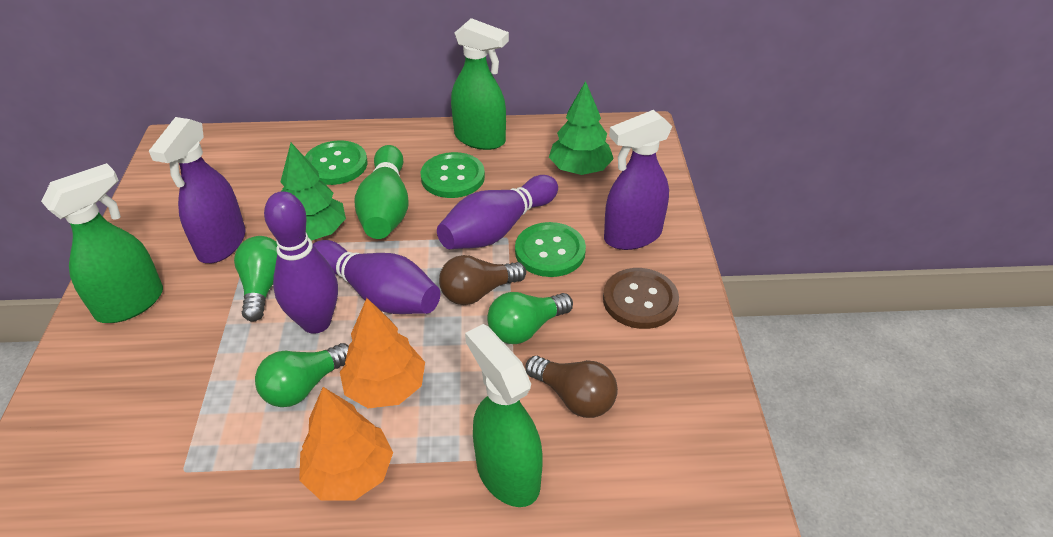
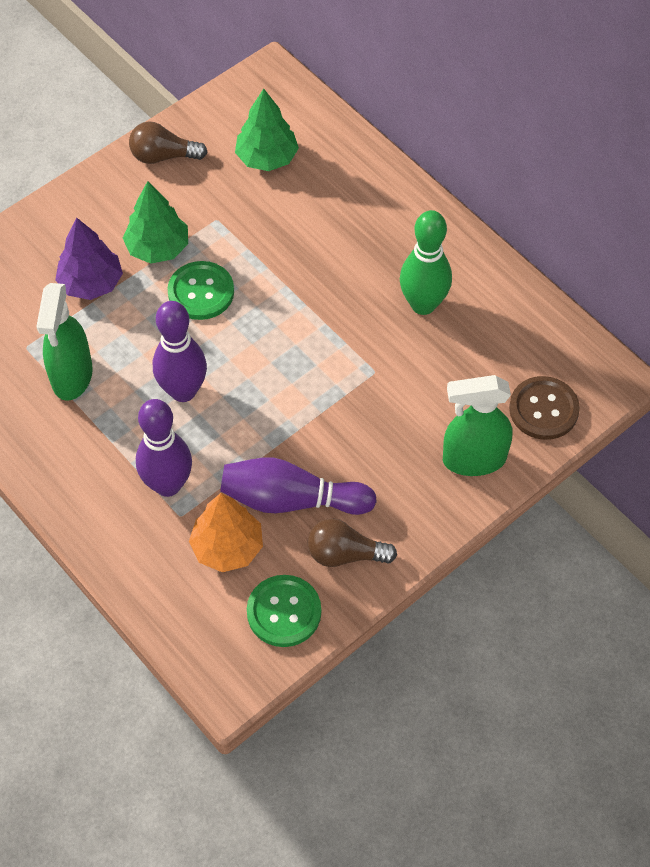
green button: 3 -> 2
green light bulb: 3 -> 0
green spray bottle: 3 -> 2
orange tree: 2 -> 1
purple spray bottle: 2 -> 0
purple tree: 0 -> 1

